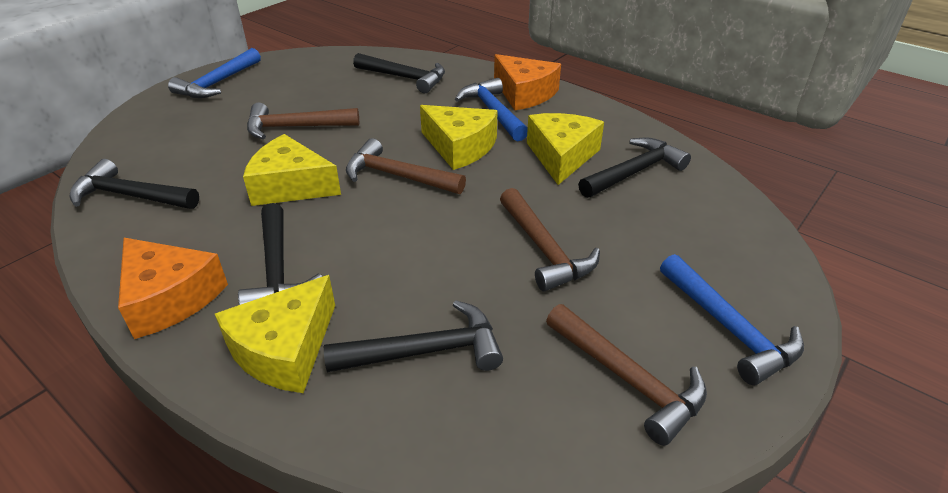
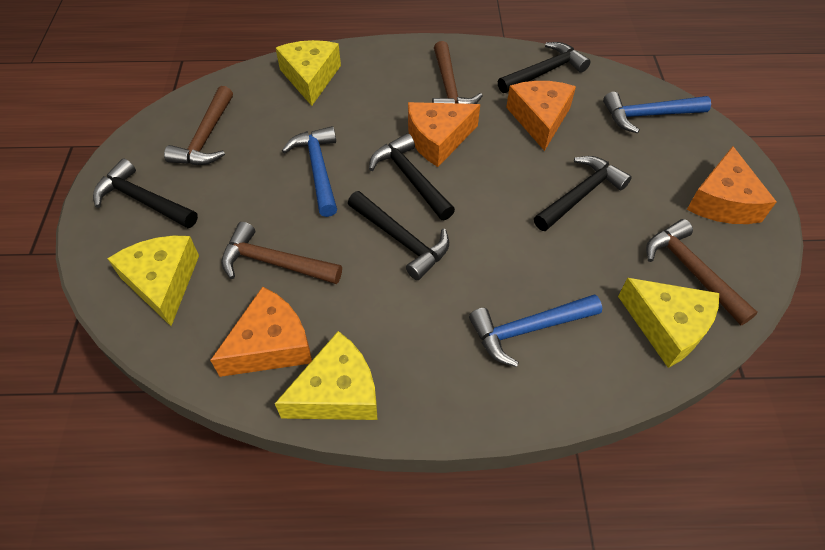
orange cheese: 2 -> 4

